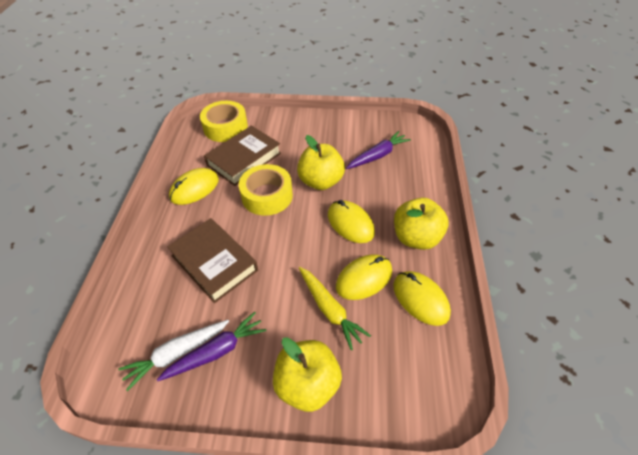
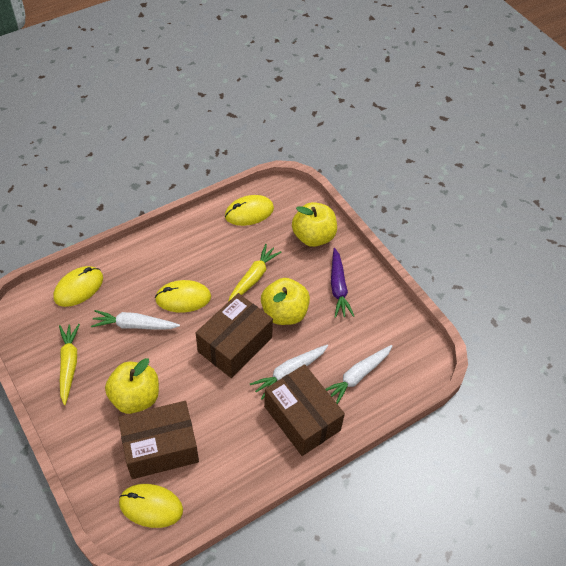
brown book: 2 -> 0
brown box: 0 -> 3
purple carrot: 2 -> 1
white carrot: 1 -> 3
yellow carrot: 1 -> 2
yellow tape: 2 -> 0

